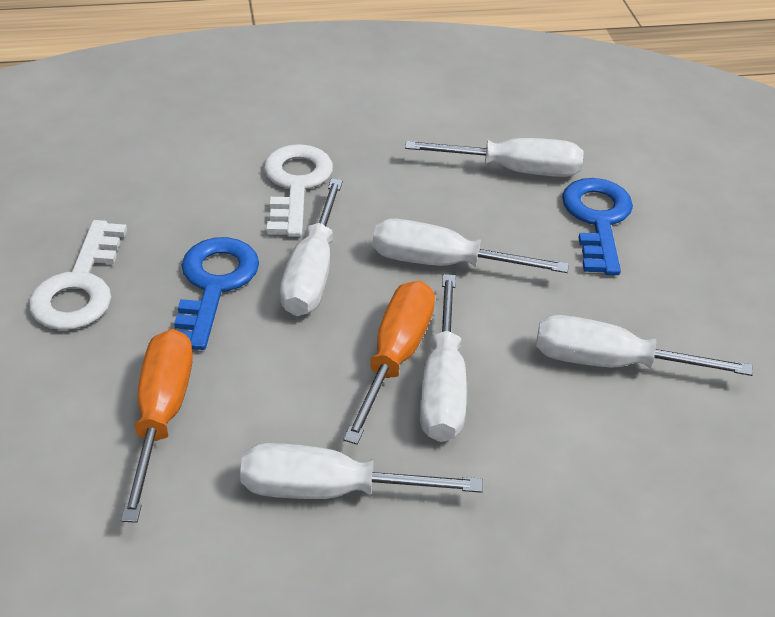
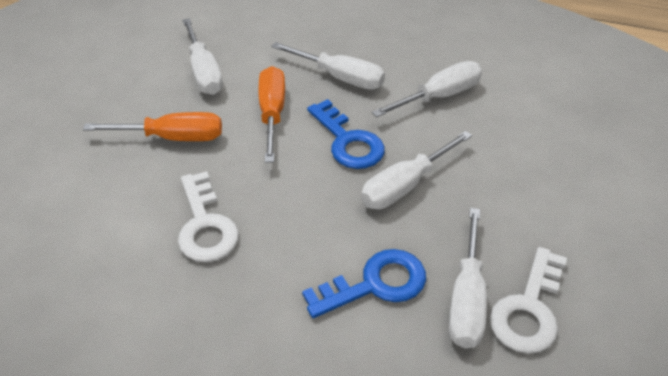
white screwdriver: 6 -> 5

